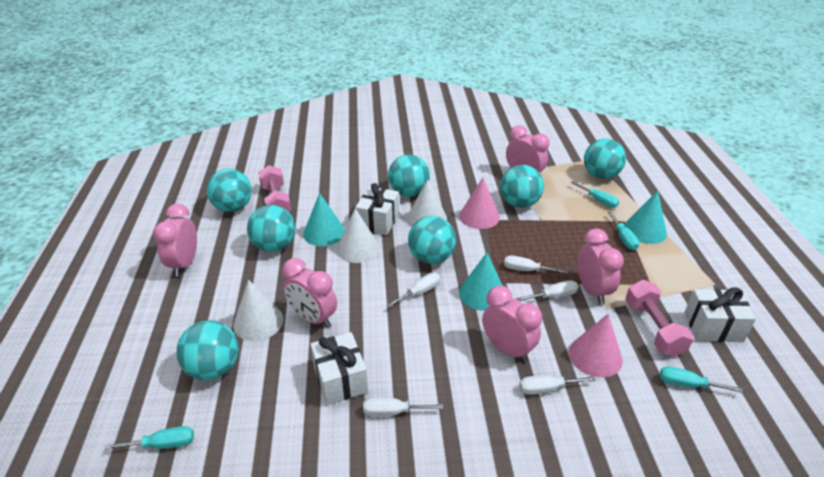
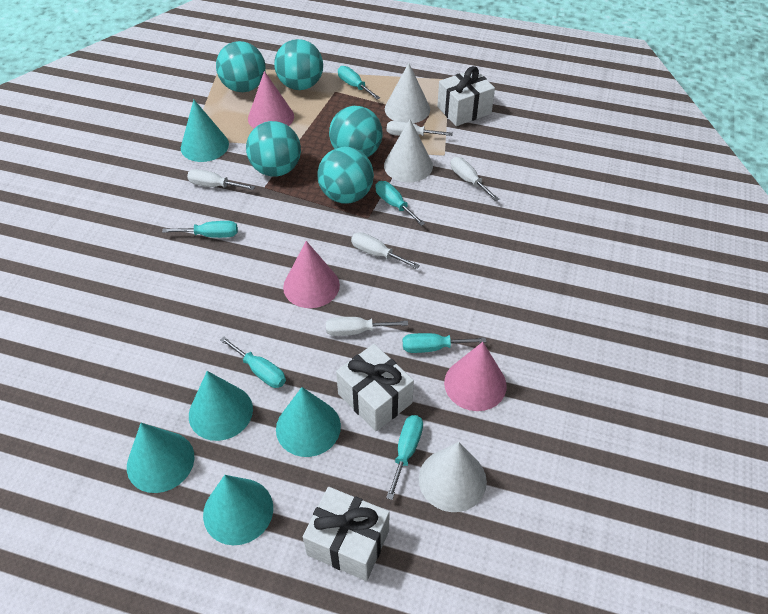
pink clock: 5 -> 0
pink cone: 2 -> 3
pink dumbbell: 2 -> 0
turquoise ball: 7 -> 5
turquoise cone: 3 -> 5
turquoise screwdriver: 4 -> 6

